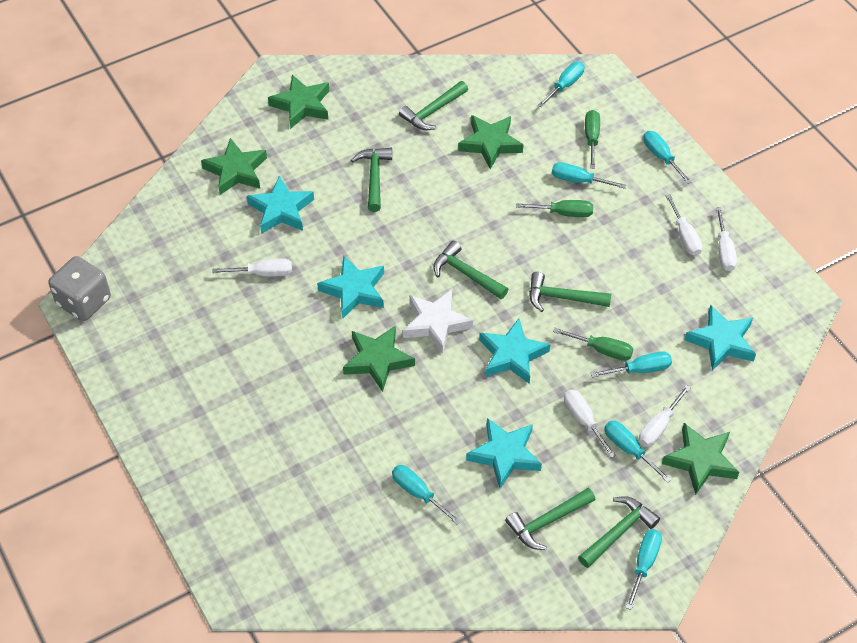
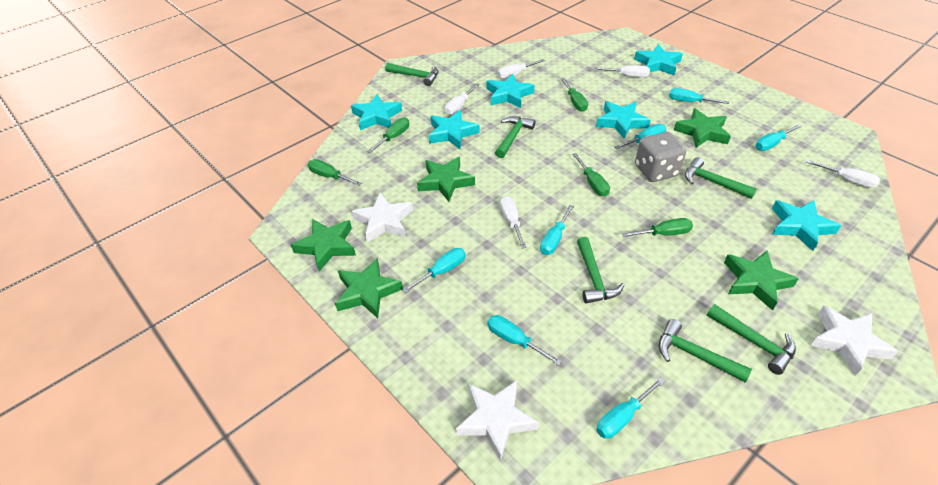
green screwdriver: 3 -> 5
turquoise star: 5 -> 6
white star: 1 -> 3

